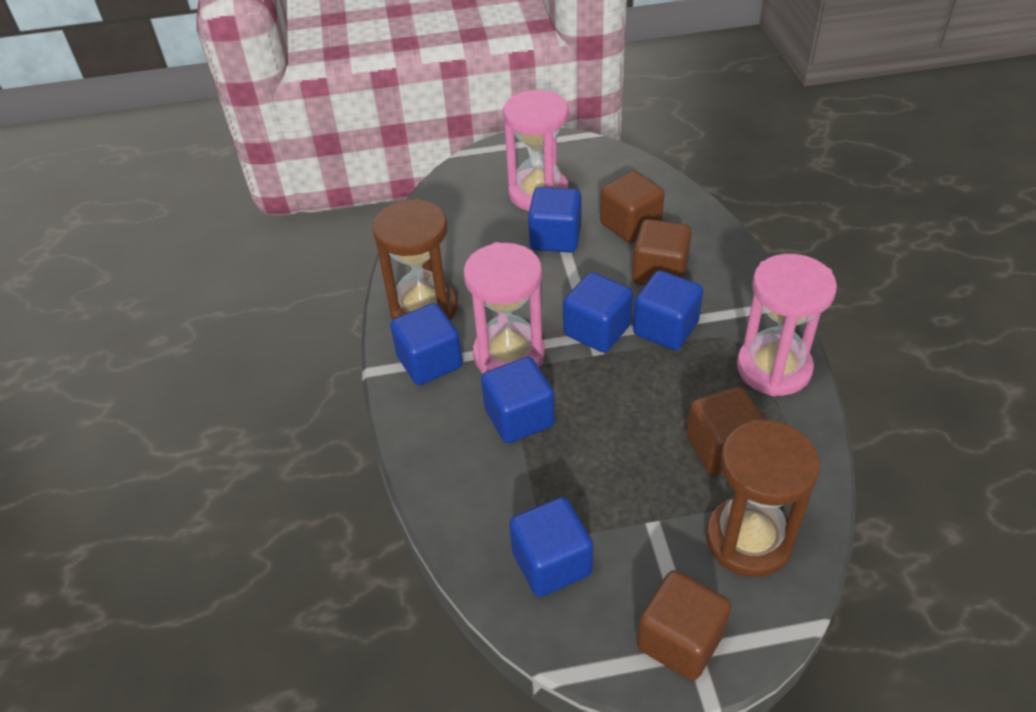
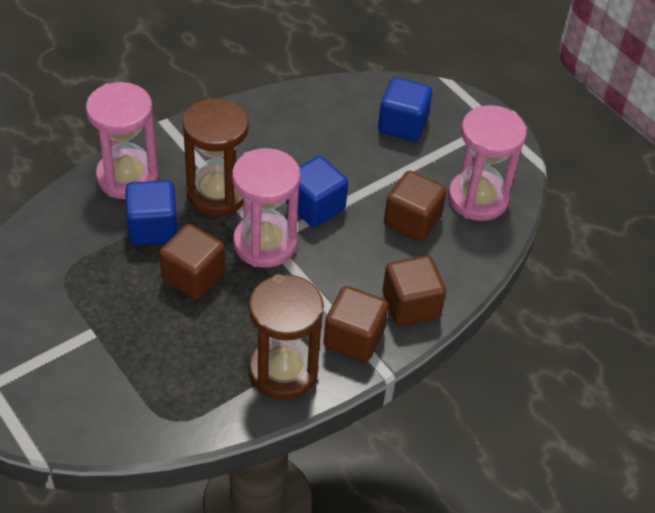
blue cube: 6 -> 3

